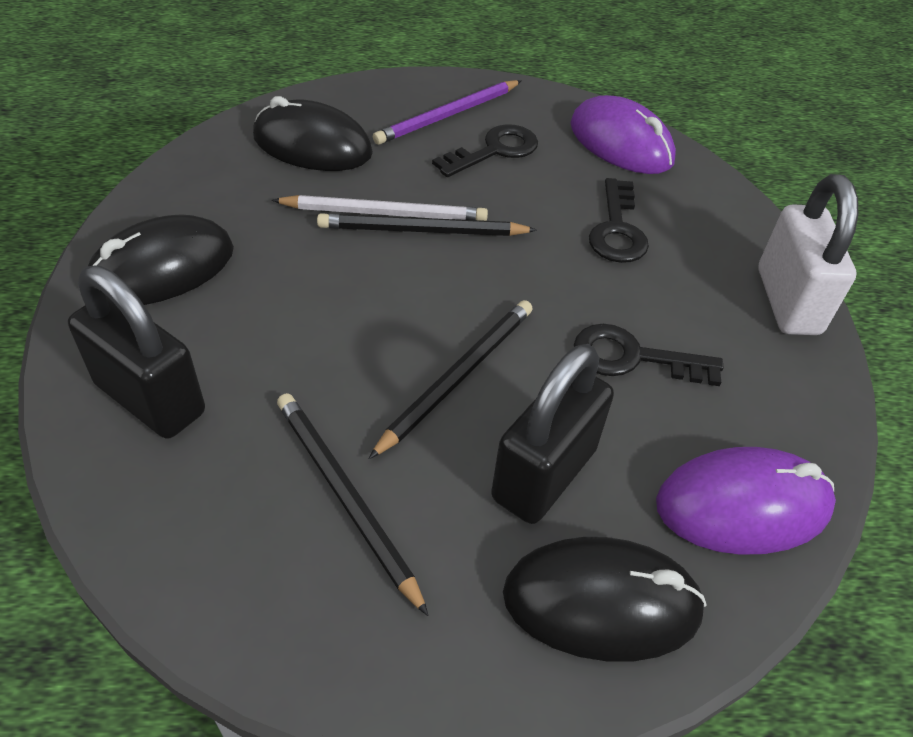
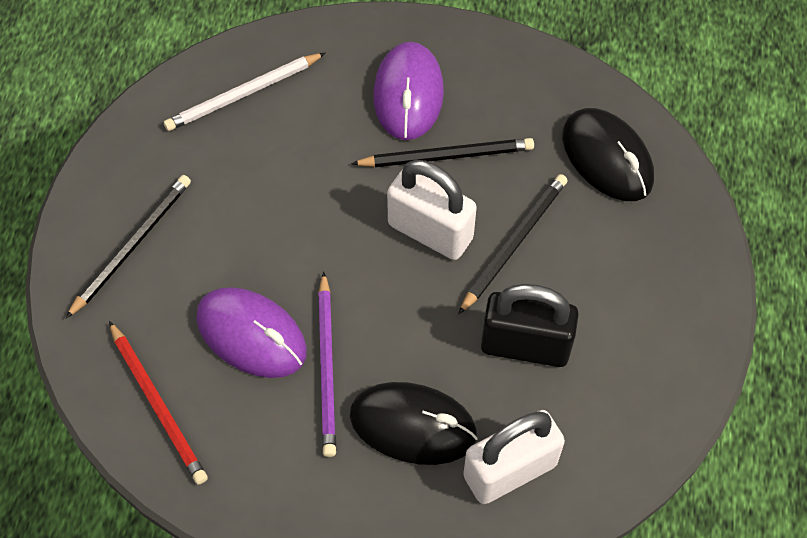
black key: 3 -> 0
black mouse: 3 -> 2
black padlock: 2 -> 1
red pencil: 0 -> 1
white padlock: 1 -> 2

